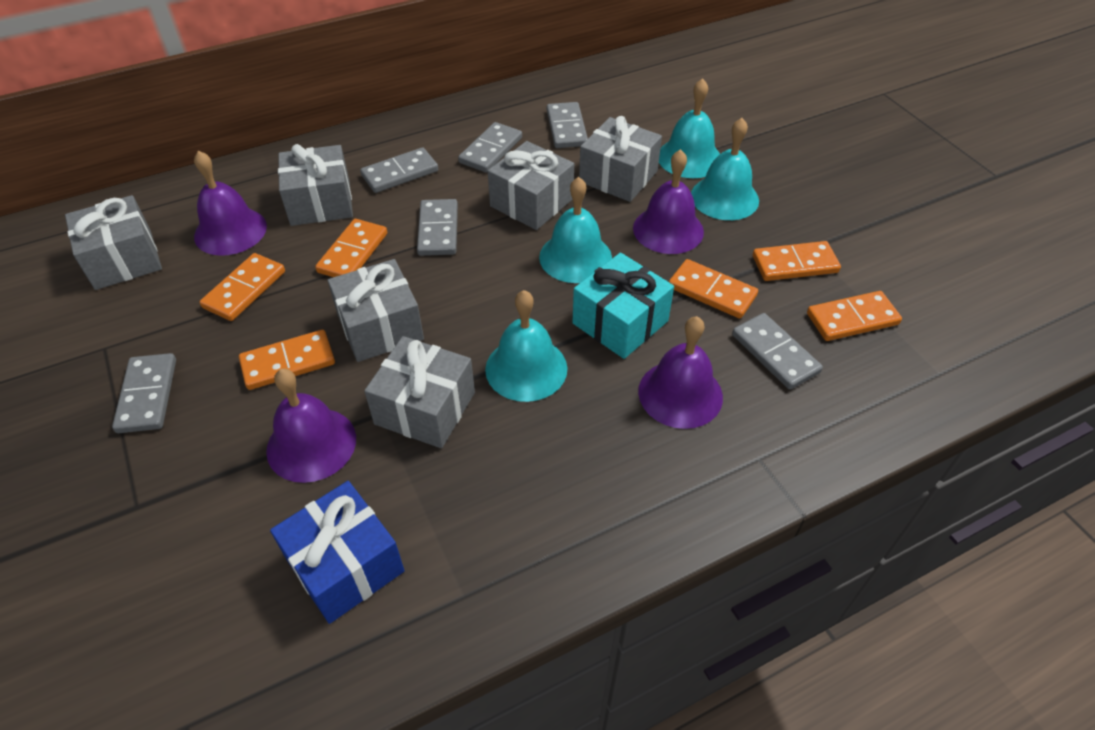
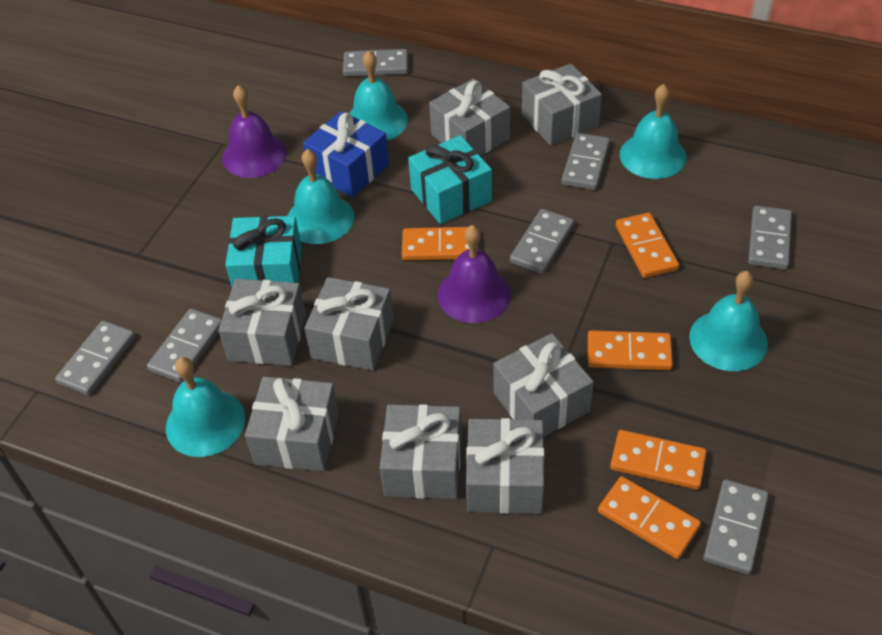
grey domino: 6 -> 7
grey gift: 6 -> 8
orange domino: 6 -> 5
purple bell: 4 -> 2
turquoise bell: 4 -> 5
turquoise gift: 1 -> 2

